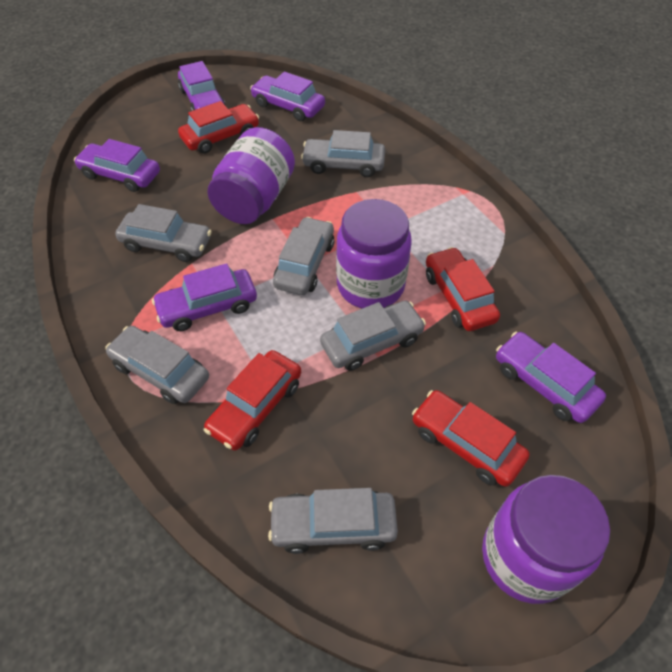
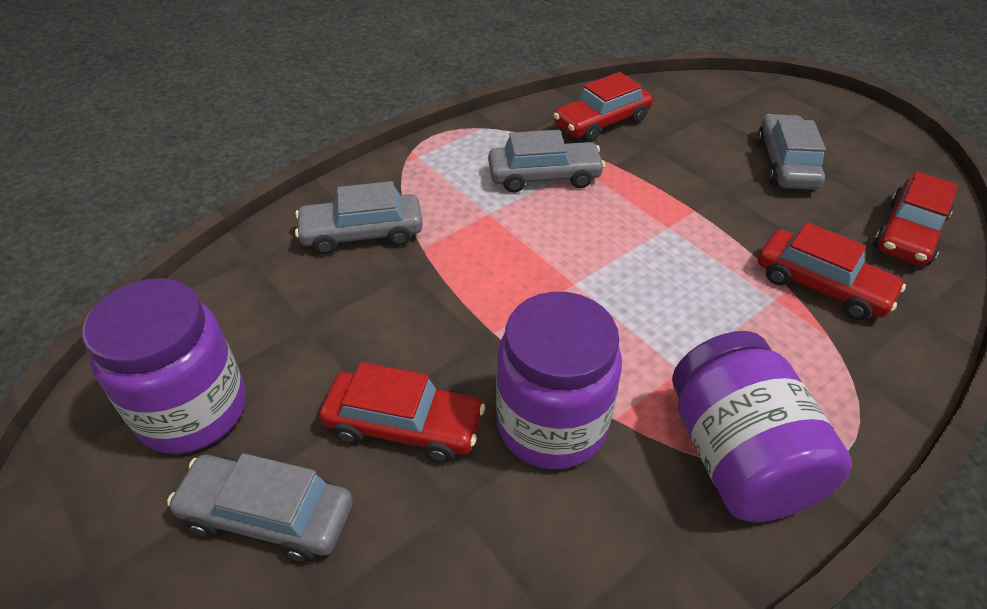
grey car: 6 -> 4
purple car: 5 -> 0

